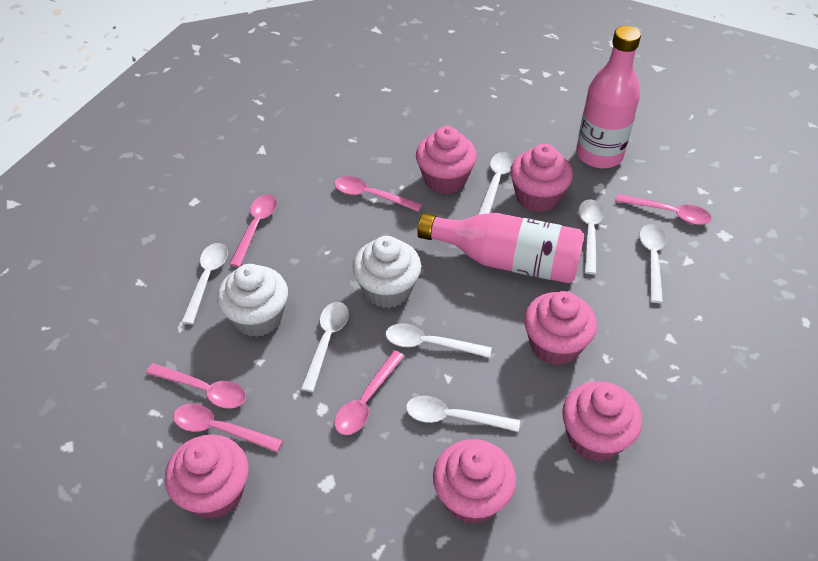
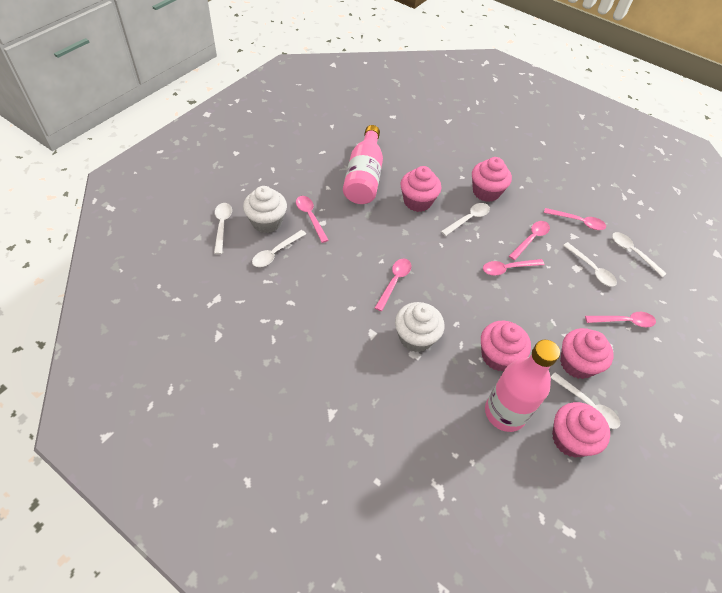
pink cupcake: 6 -> 5
white spoon: 7 -> 6

